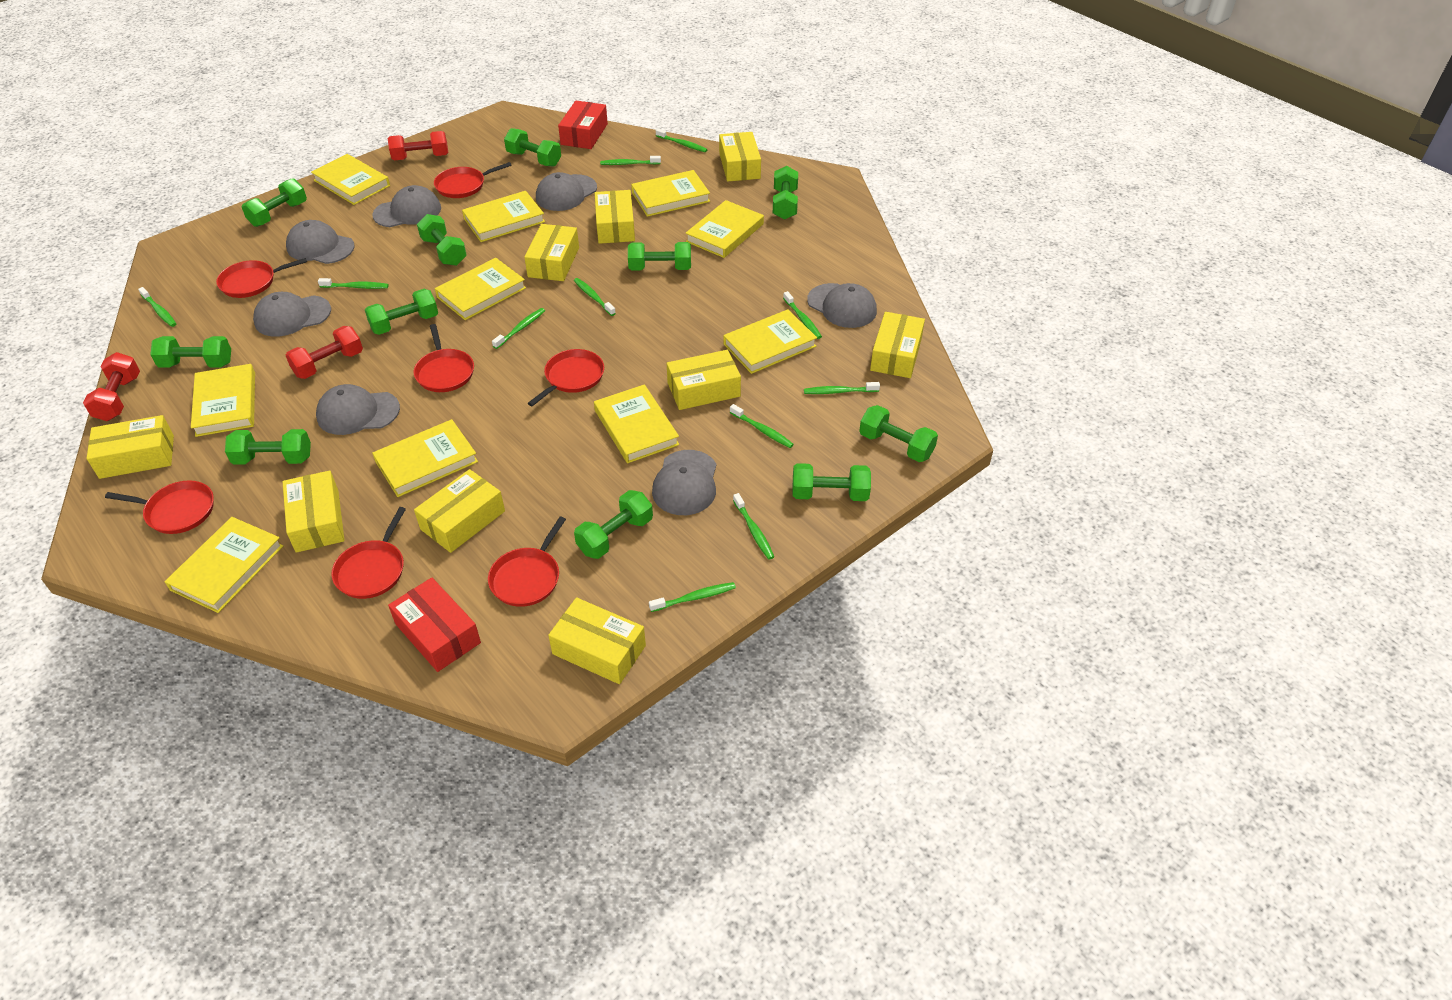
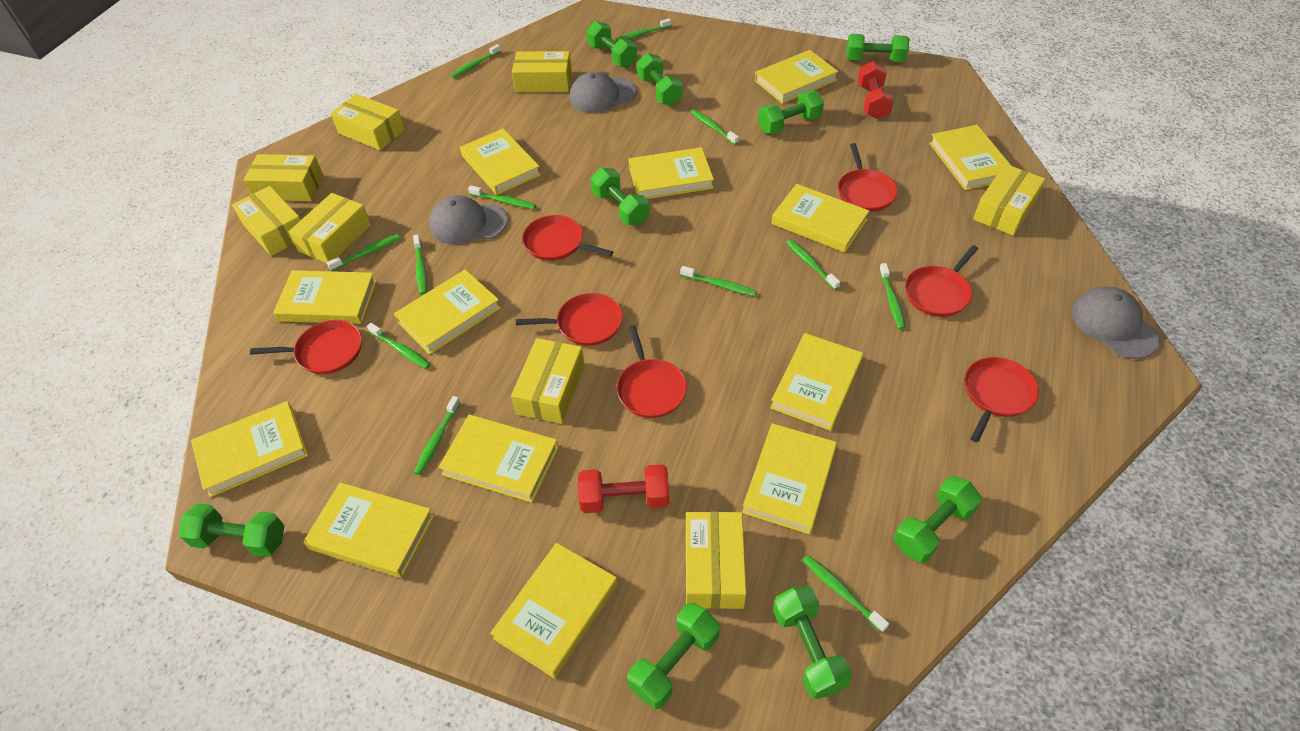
green dumbbell: 11 -> 9
green toothbrush: 11 -> 12
grey cap: 7 -> 3
red box: 2 -> 0
red dumbbell: 3 -> 2
yellow book: 10 -> 13
yellow box: 9 -> 8

